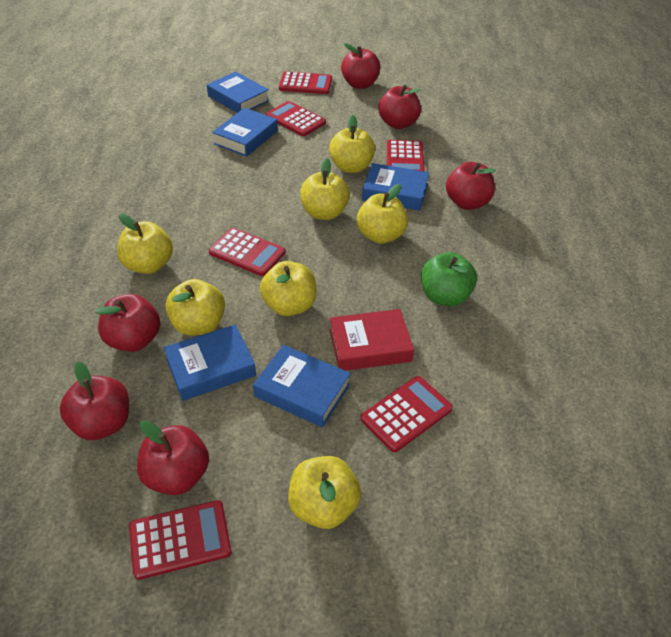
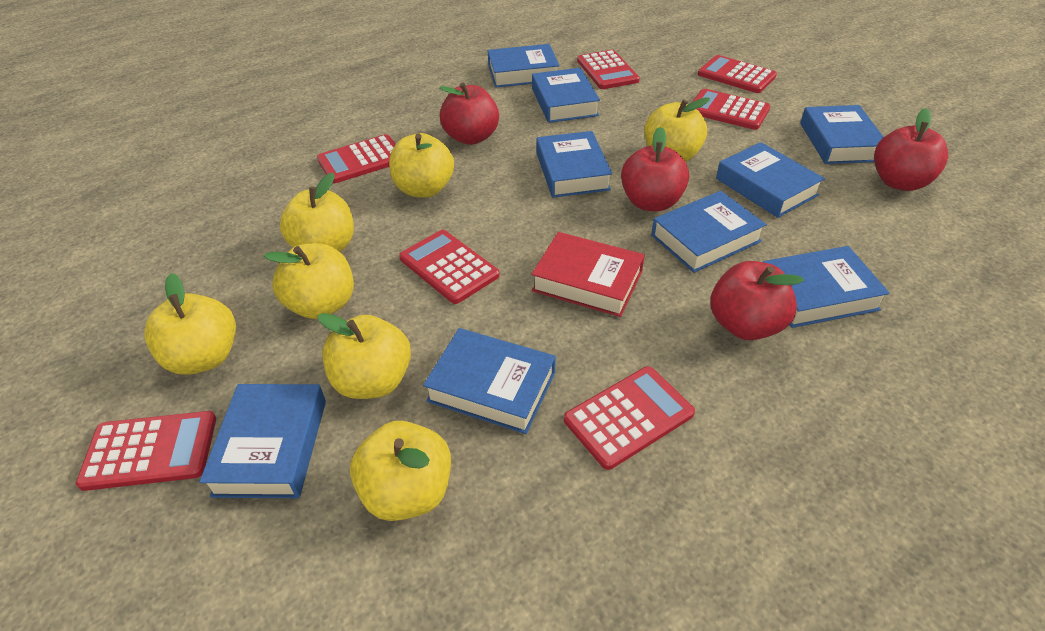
blue book: 5 -> 9
green apple: 1 -> 0
red apple: 6 -> 4
red calculator: 6 -> 7

